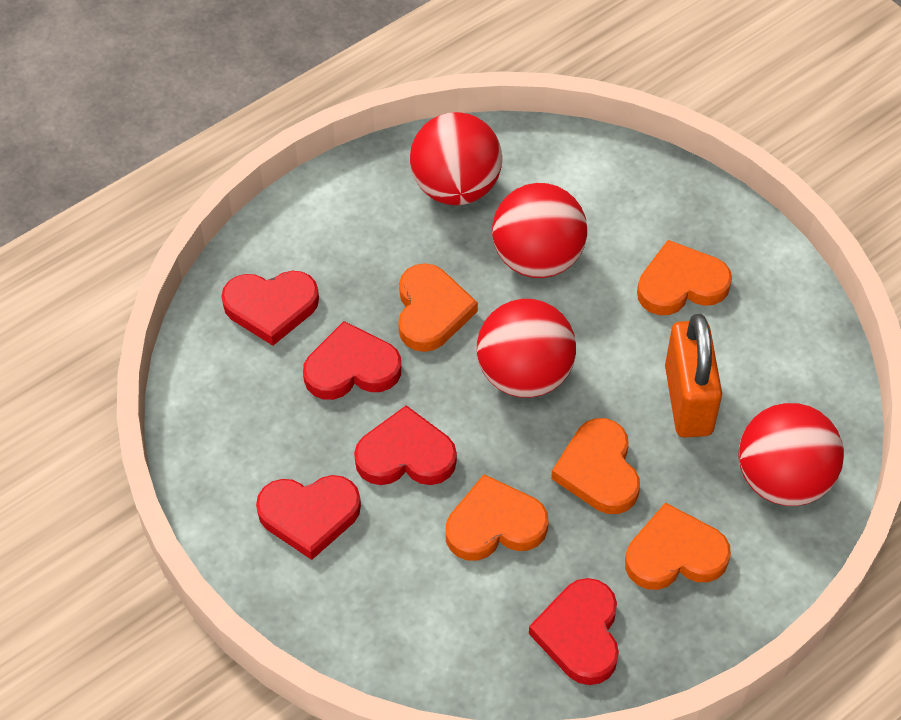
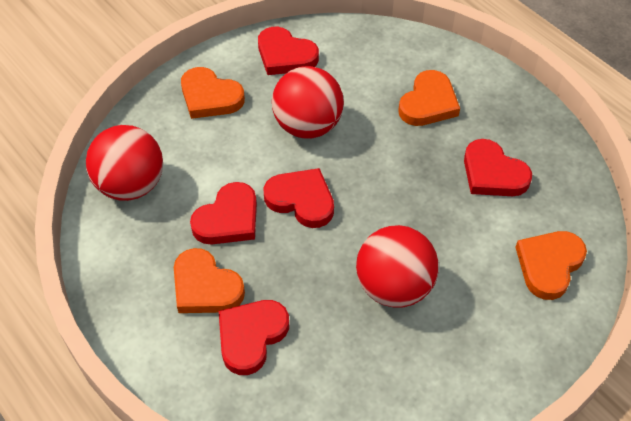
orange heart: 5 -> 4
orange padlock: 1 -> 0
red ball: 4 -> 3

